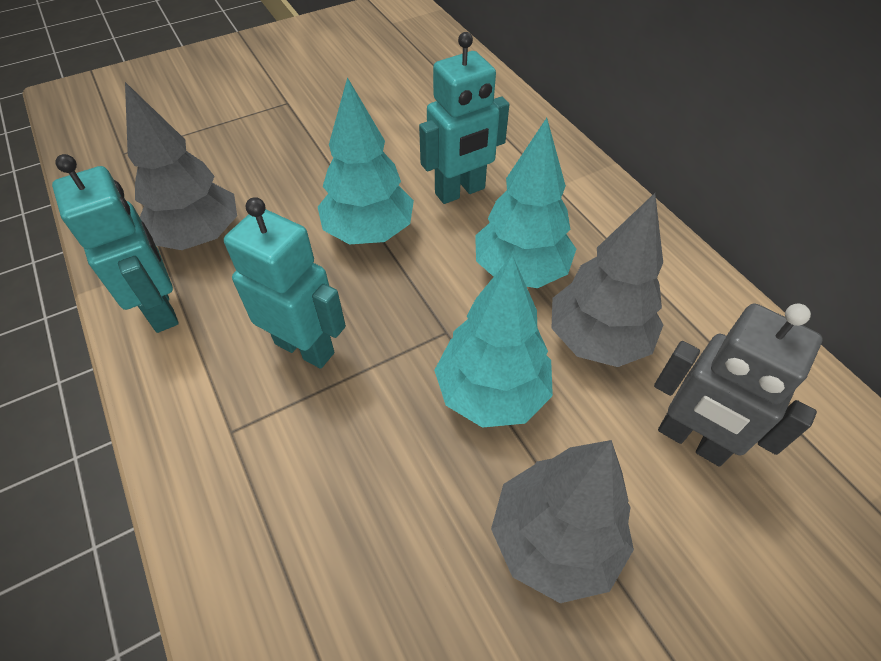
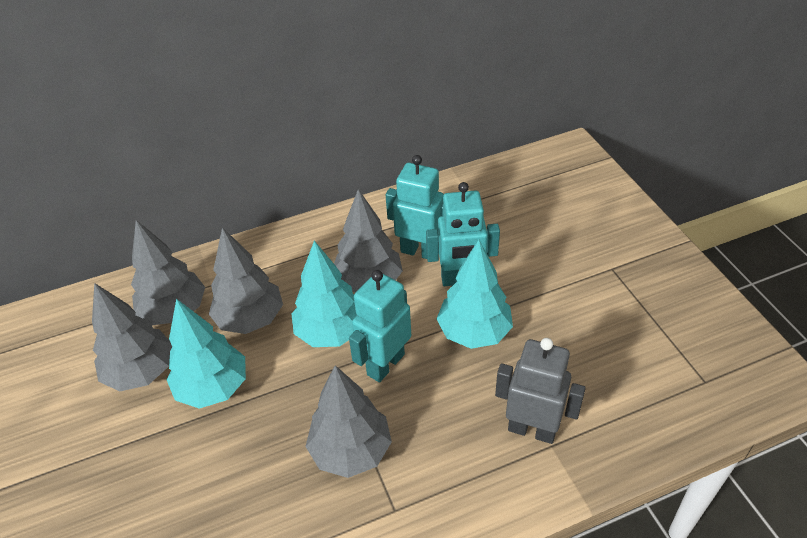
grey tree: 3 -> 5

